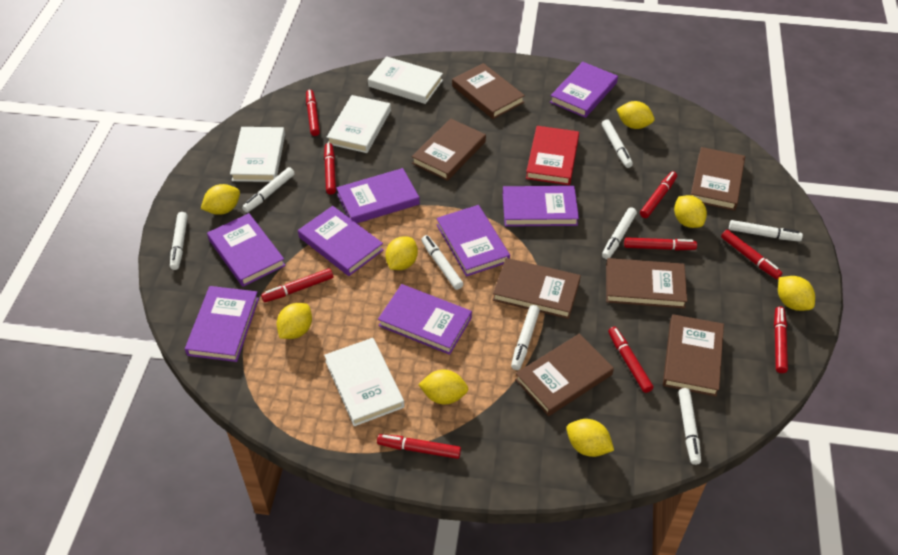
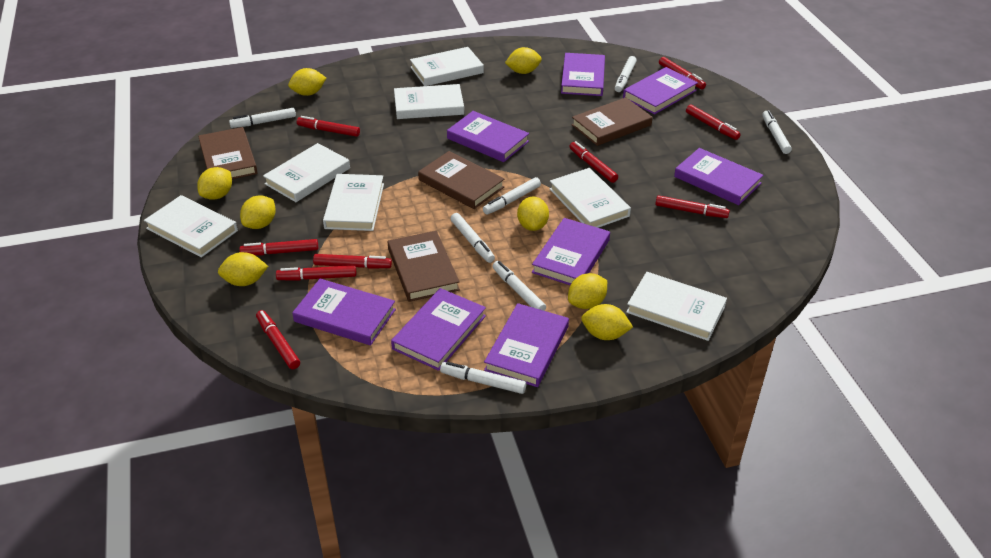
brown book: 7 -> 4
red book: 1 -> 0
white book: 4 -> 7
white marker: 8 -> 7

